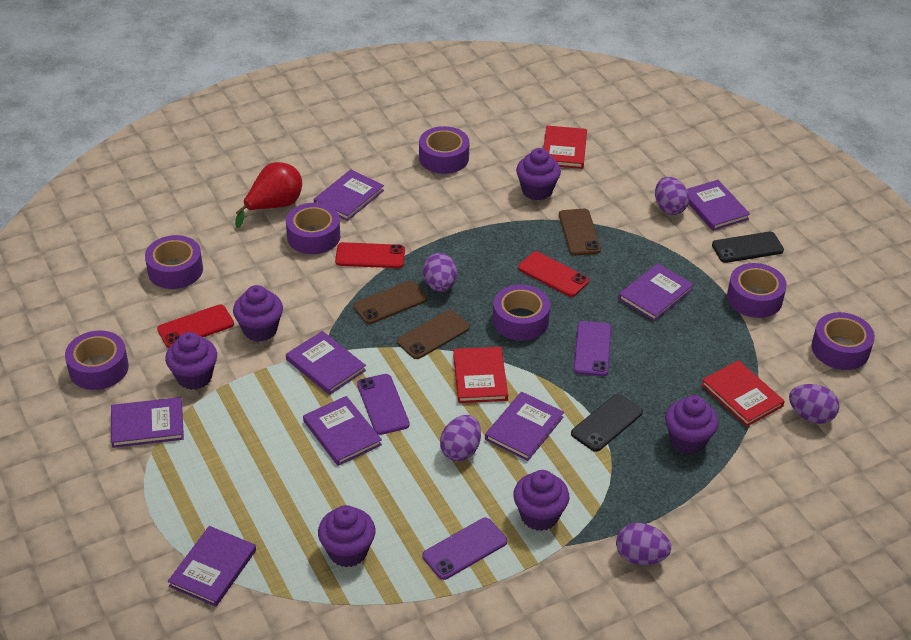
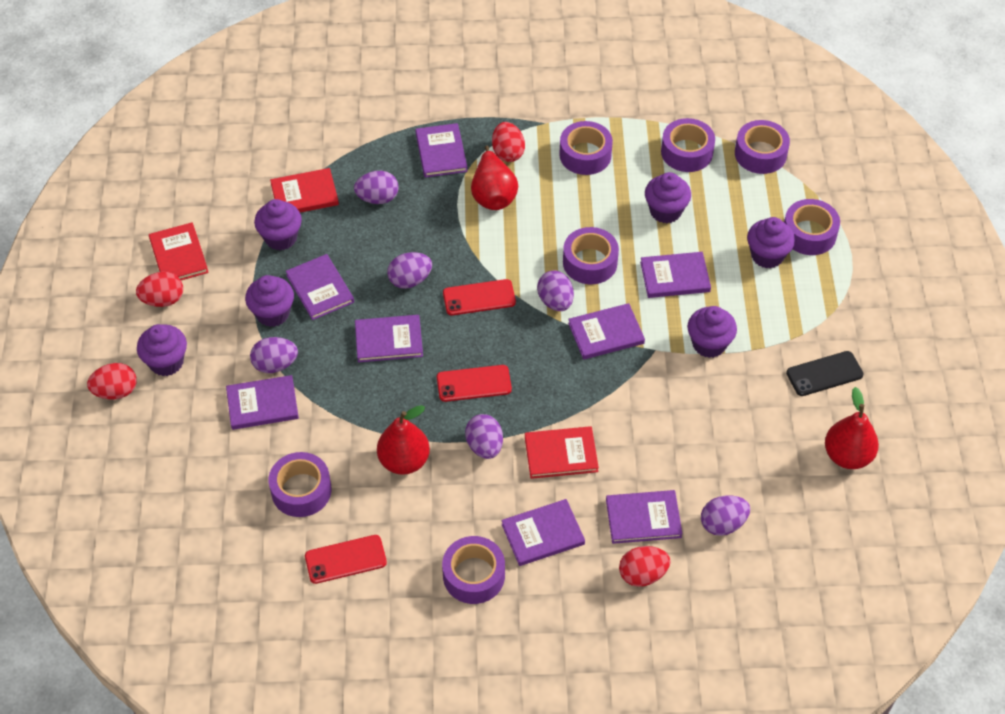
black phone: 2 -> 1
brown phone: 3 -> 0
purple egg: 5 -> 6
purple phone: 3 -> 0
red egg: 0 -> 4
red pear: 1 -> 3

